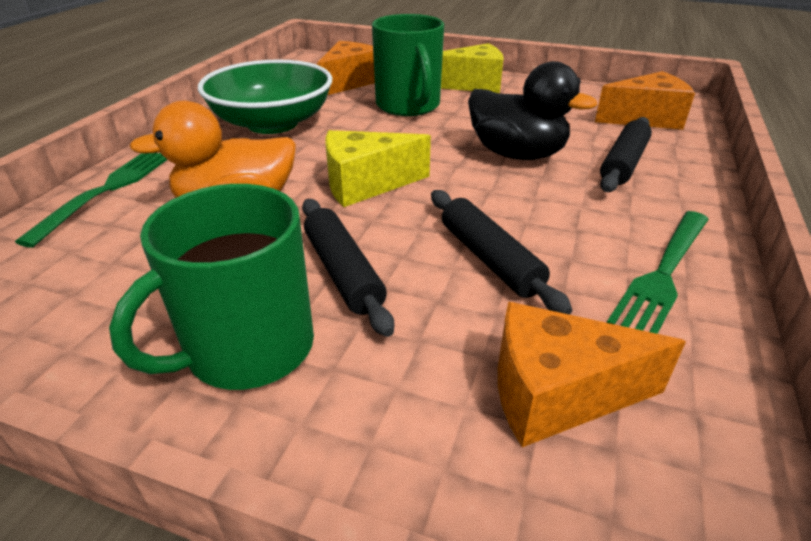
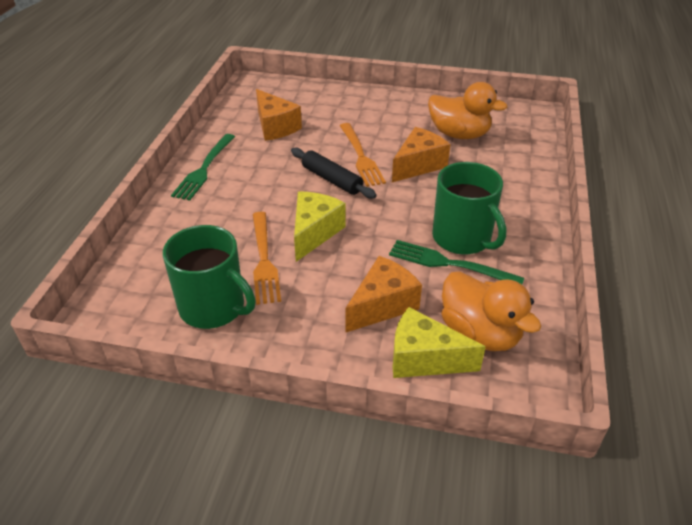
black duck: 1 -> 0
black rolling pin: 3 -> 1
green bowl: 1 -> 0
orange duck: 1 -> 2
orange fork: 0 -> 2

